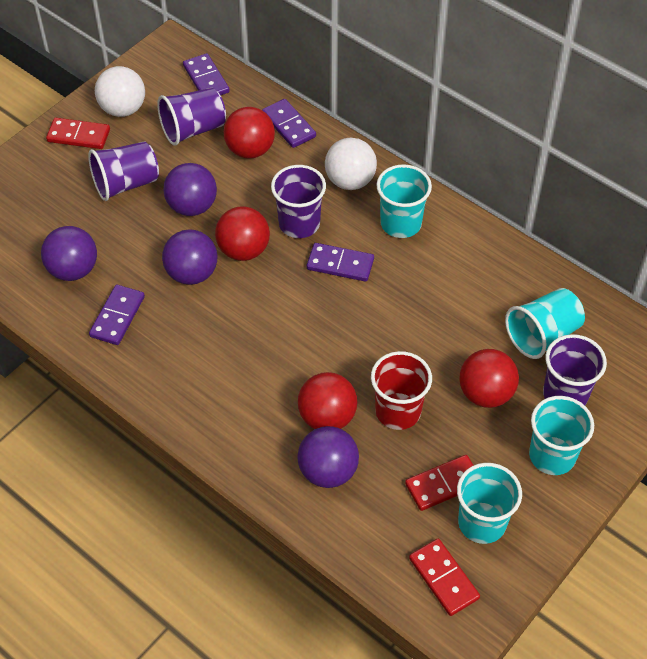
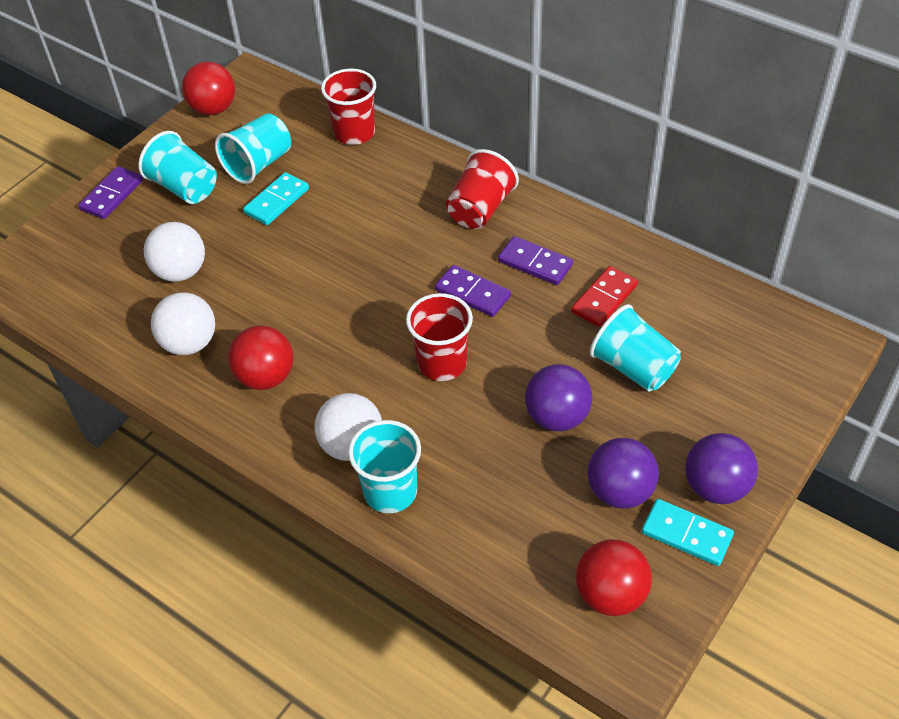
purple ball: 4 -> 3
purple cup: 4 -> 0
purple domino: 4 -> 3
red ball: 4 -> 3
red cup: 1 -> 3
red domino: 3 -> 1
turquoise domino: 0 -> 2
white ball: 2 -> 3

